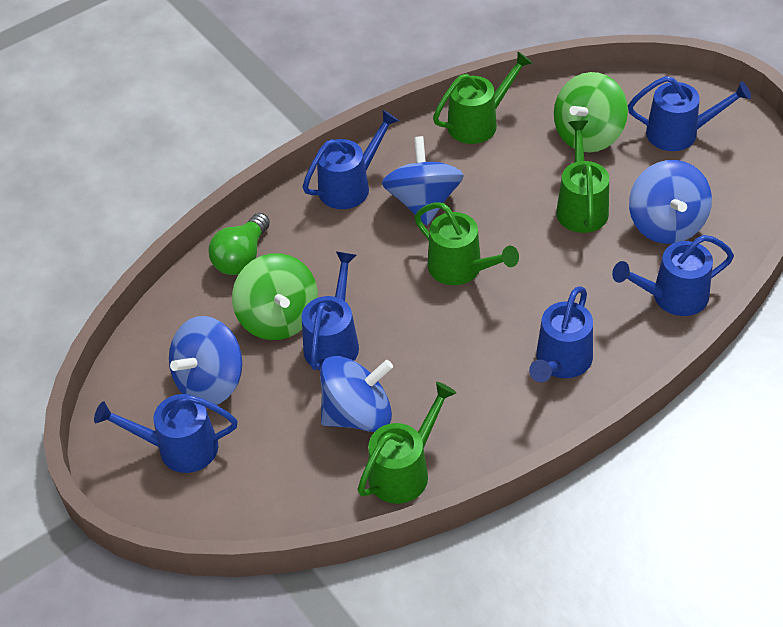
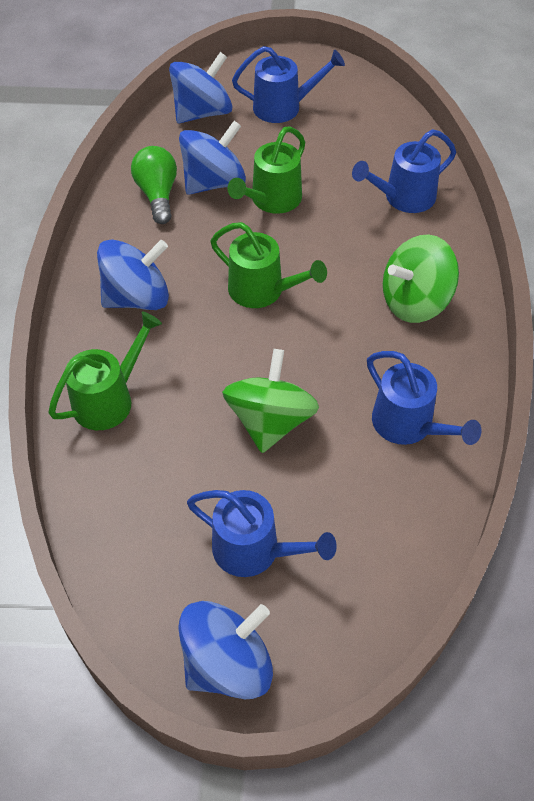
blue watering can: 6 -> 4
green watering can: 4 -> 3

